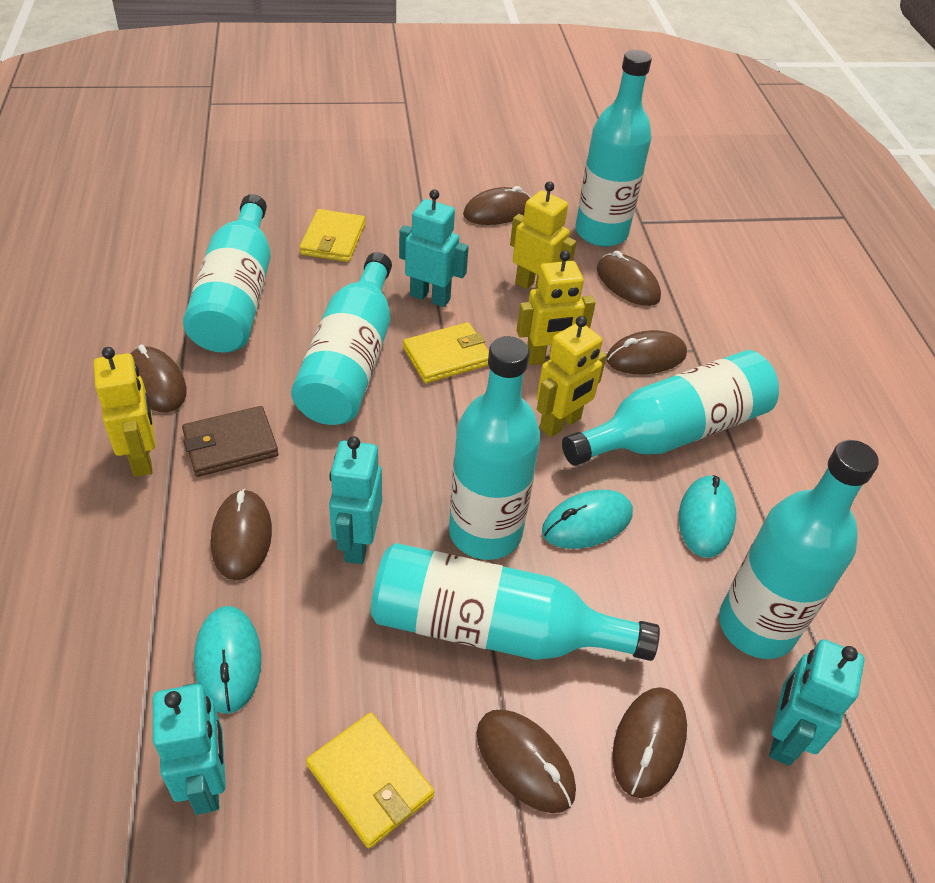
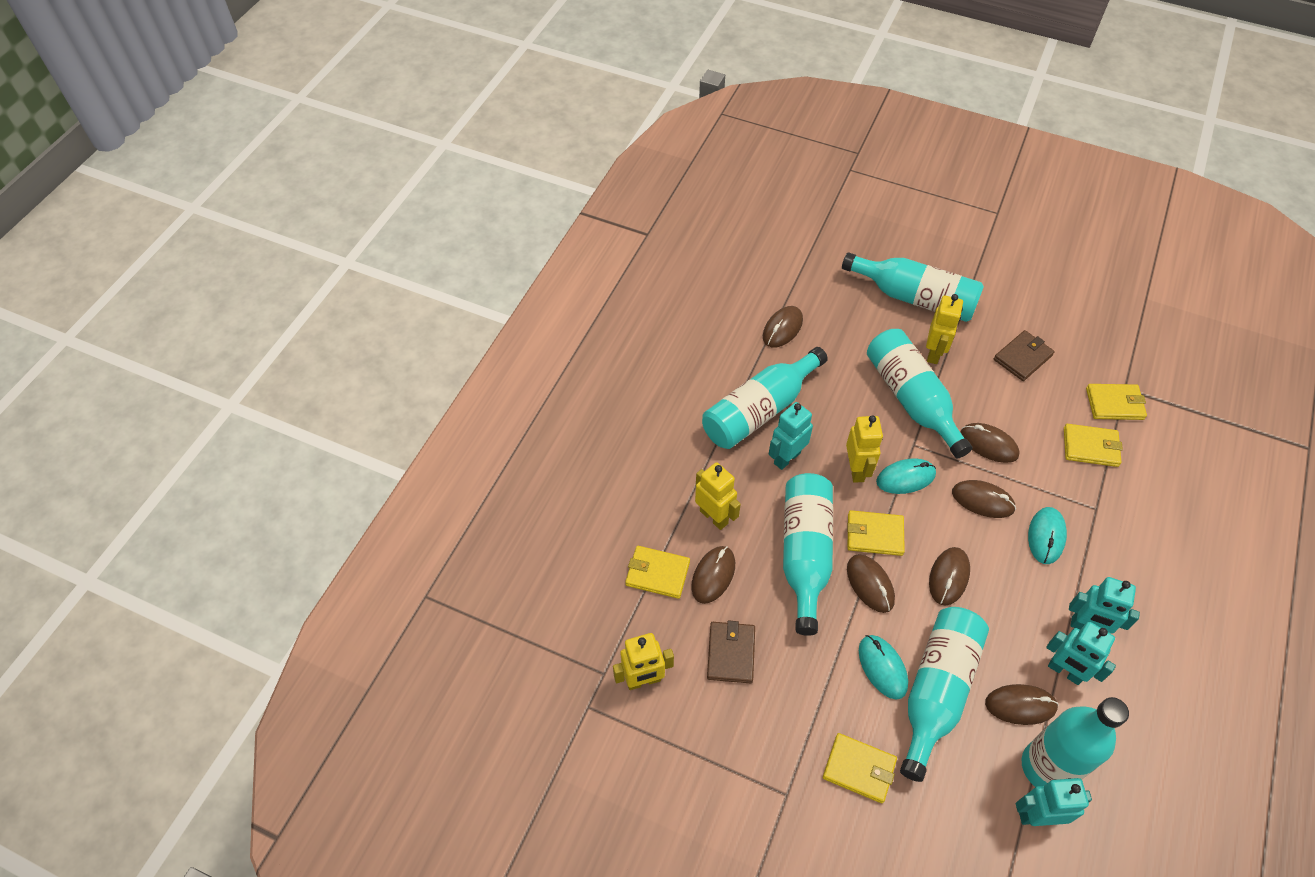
brown wallet: 1 -> 2
turquoise bottle: 7 -> 6
yellow wallet: 3 -> 5

